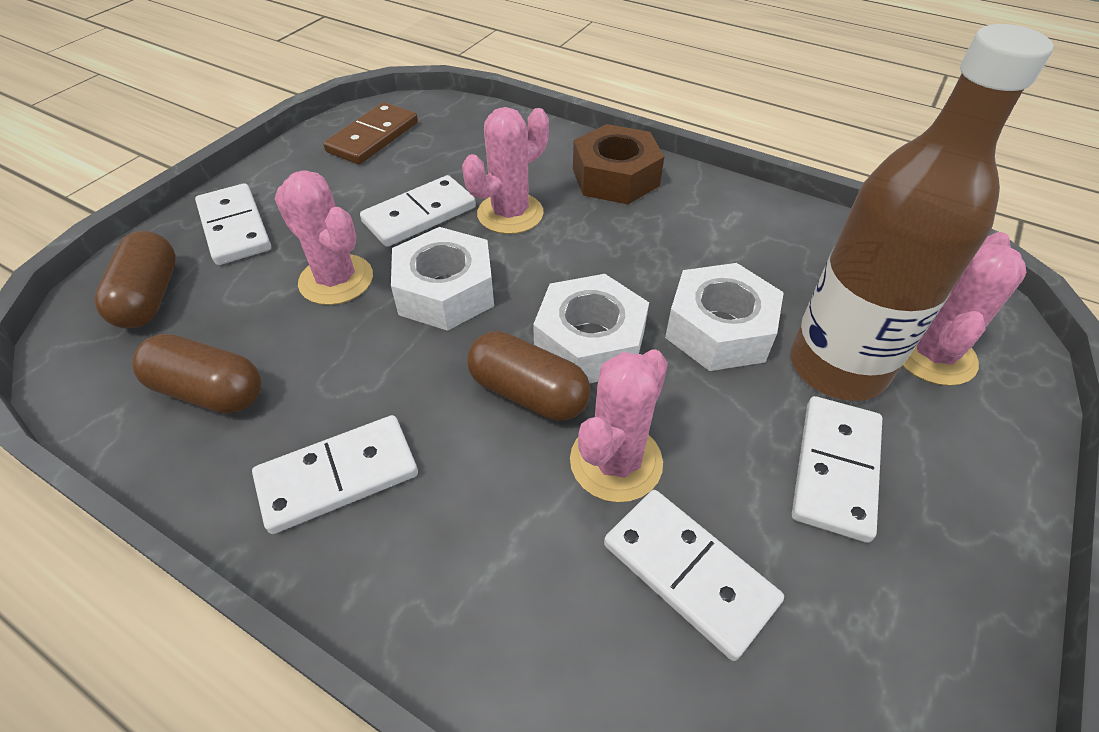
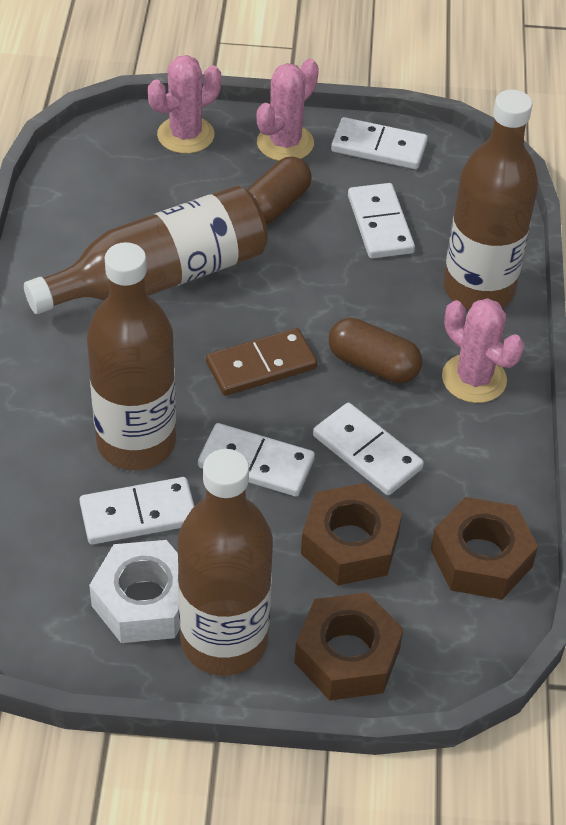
brown bottle: 1 -> 4
brown capsule: 3 -> 2
brown nut: 1 -> 3
pink cactus: 4 -> 3
white nut: 3 -> 1

